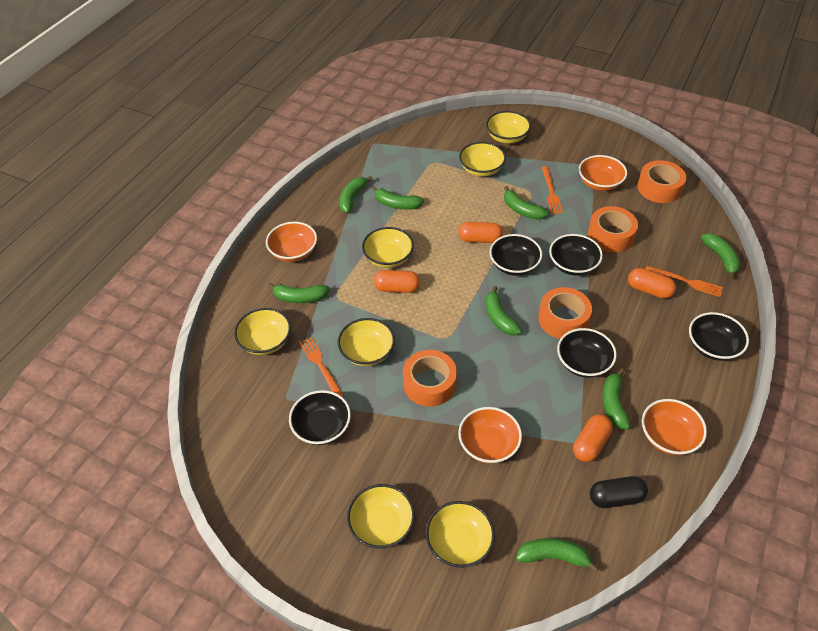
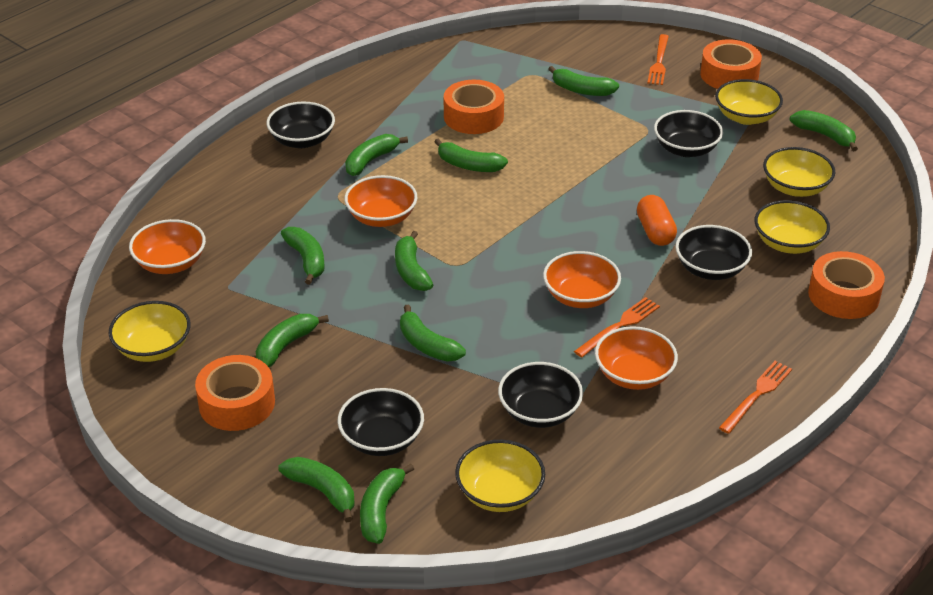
black capsule: 1 -> 0
green banana: 8 -> 10
orange capsule: 4 -> 1
yellow bowl: 7 -> 5

